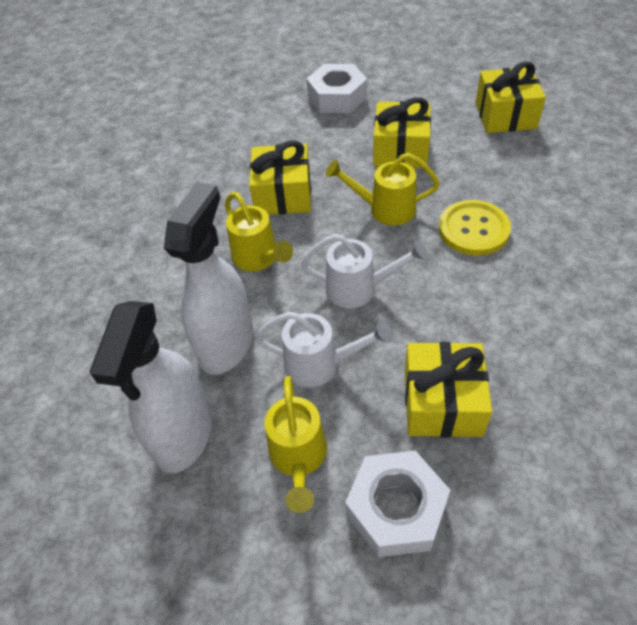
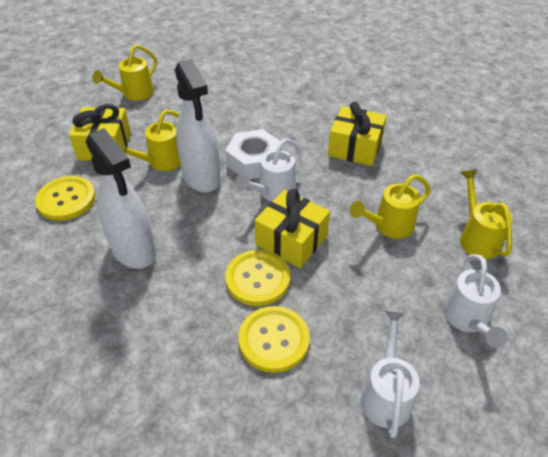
white nut: 2 -> 1
white watering can: 2 -> 3
yellow button: 1 -> 3
yellow gift: 4 -> 3
yellow watering can: 3 -> 4

